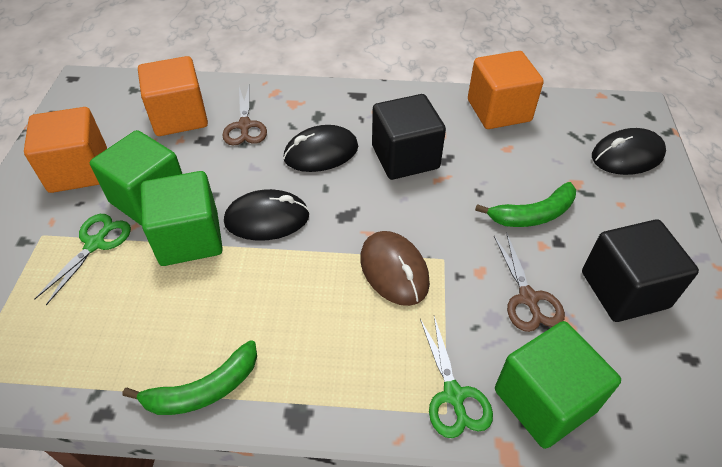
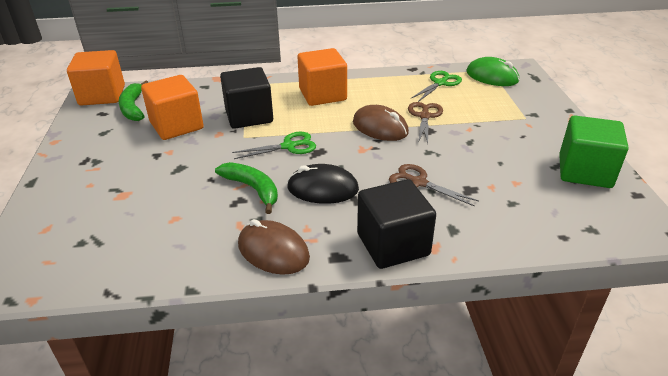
black mouse: 3 -> 1
brown mouse: 1 -> 2
green cube: 3 -> 1
green mouse: 0 -> 1

